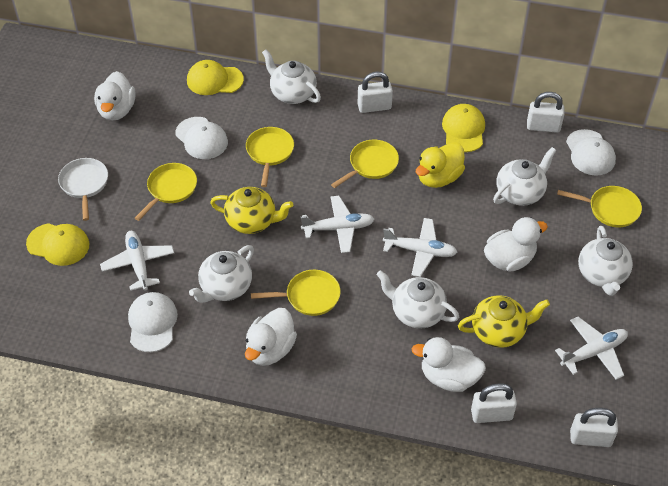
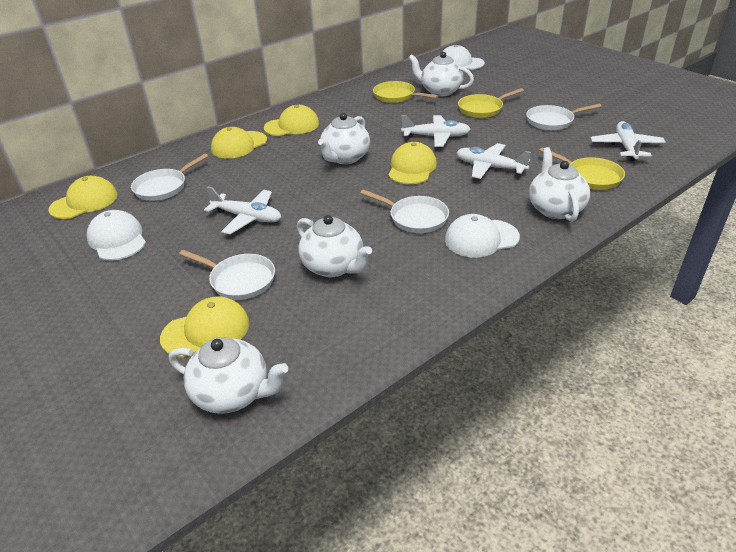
white duck: 4 -> 0
white padlock: 4 -> 0
white pan: 1 -> 4
yellow cap: 3 -> 5
yellow duck: 1 -> 0
yellow pan: 5 -> 3
yellow teapot: 2 -> 0

